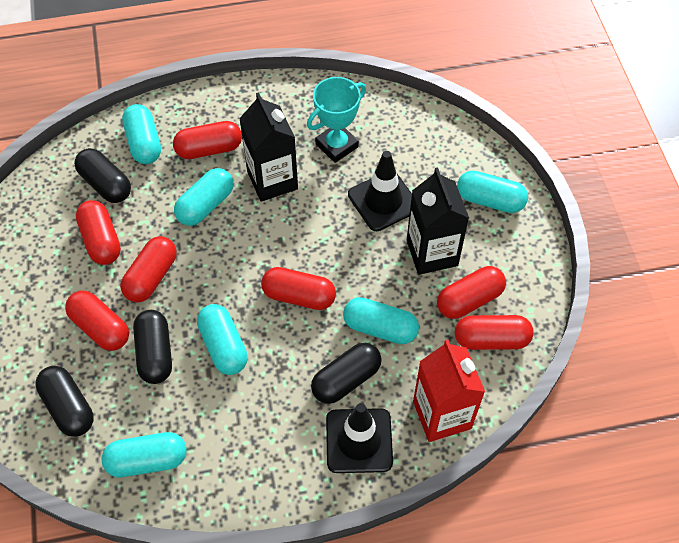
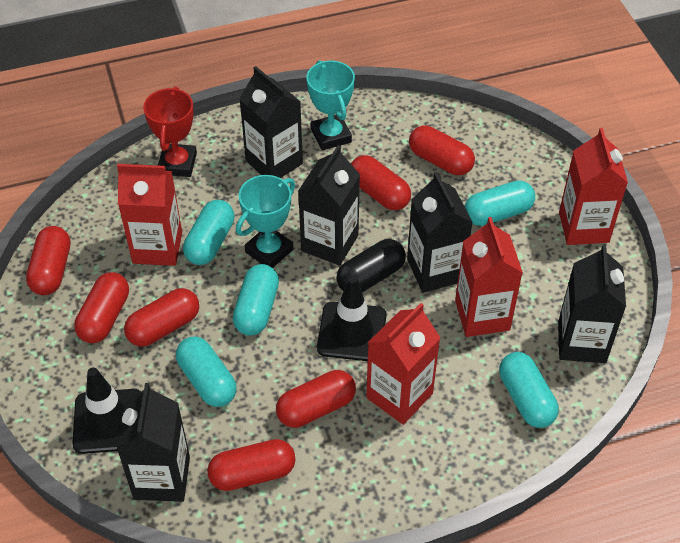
black capsule: 4 -> 1
black carton: 2 -> 5
red carton: 1 -> 4
red trophy: 0 -> 1
turquoise capsule: 6 -> 5
turquoise trophy: 1 -> 2

